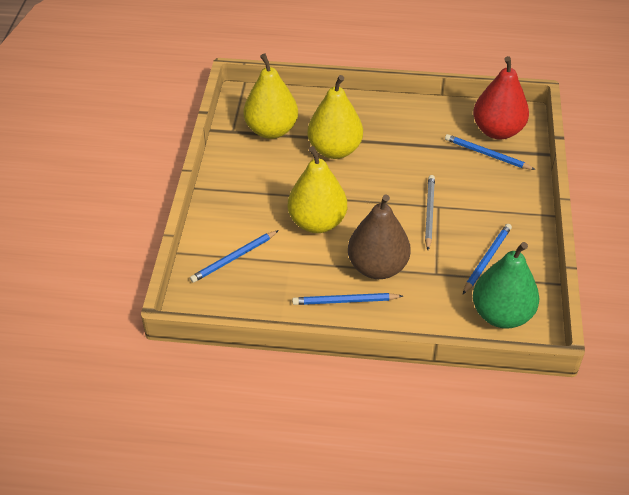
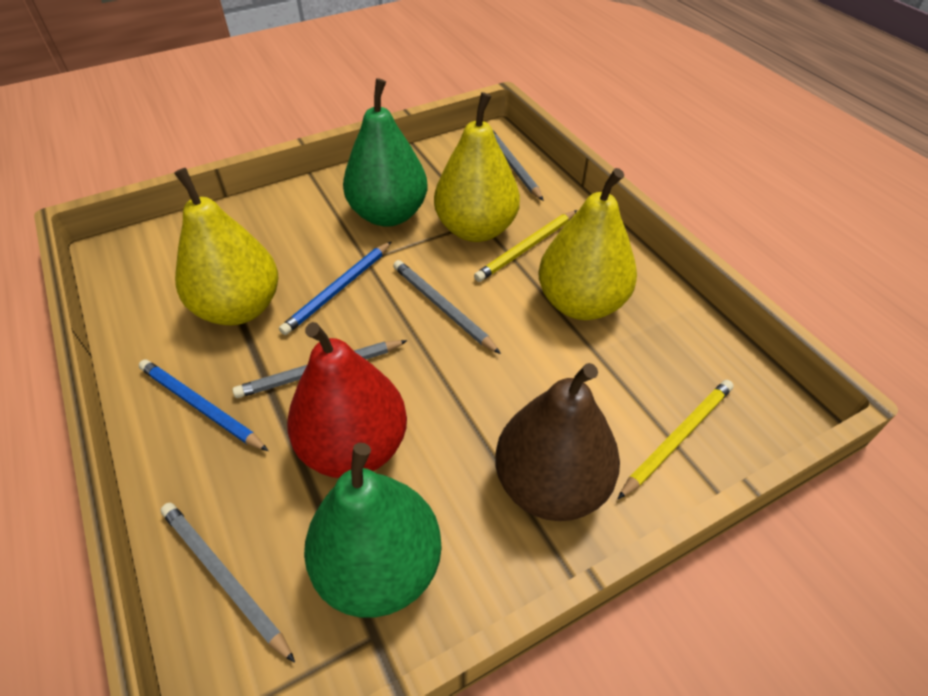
blue pencil: 4 -> 2
green pear: 1 -> 2
grey pencil: 1 -> 4
yellow pencil: 0 -> 2

